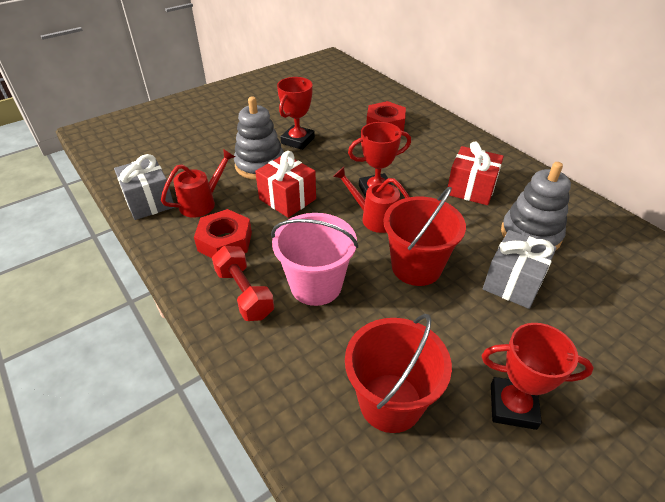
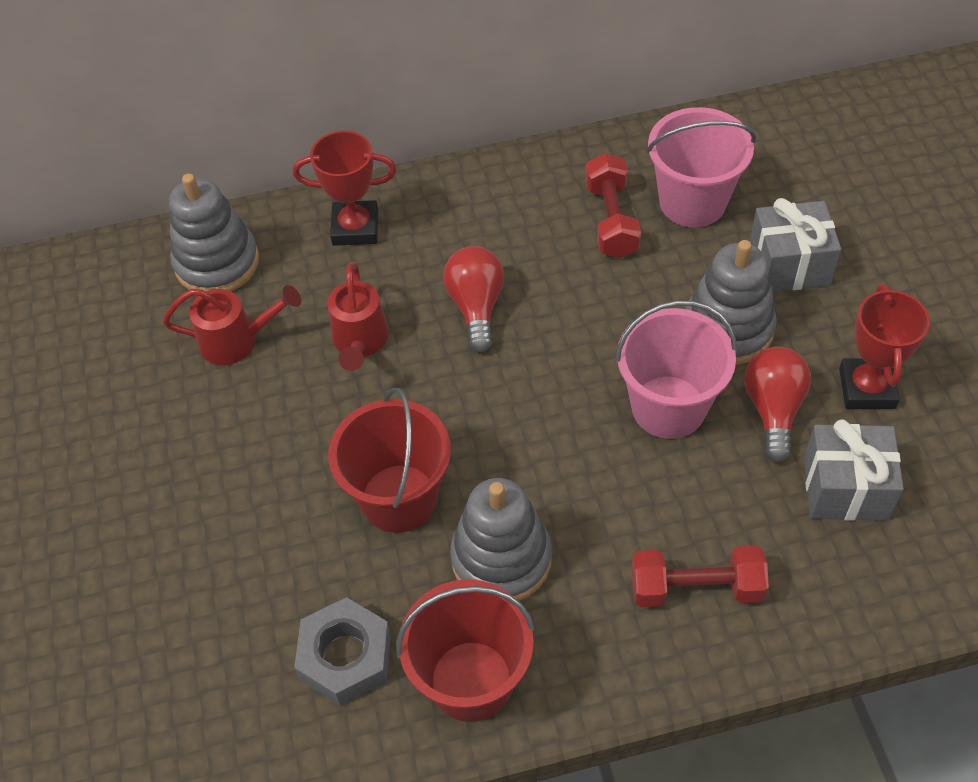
grey nut: 0 -> 1
grey stacking toy: 2 -> 3
pink bucket: 1 -> 2
red dumbbell: 1 -> 2
red gift: 2 -> 0
red light bulb: 0 -> 2
red nut: 2 -> 0
red trophy: 3 -> 2

